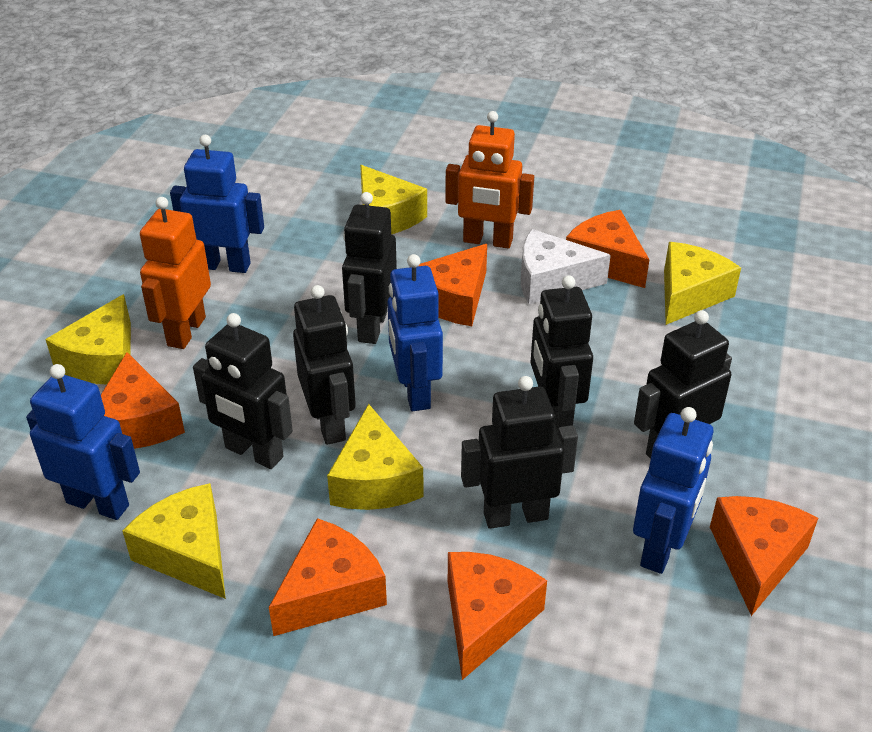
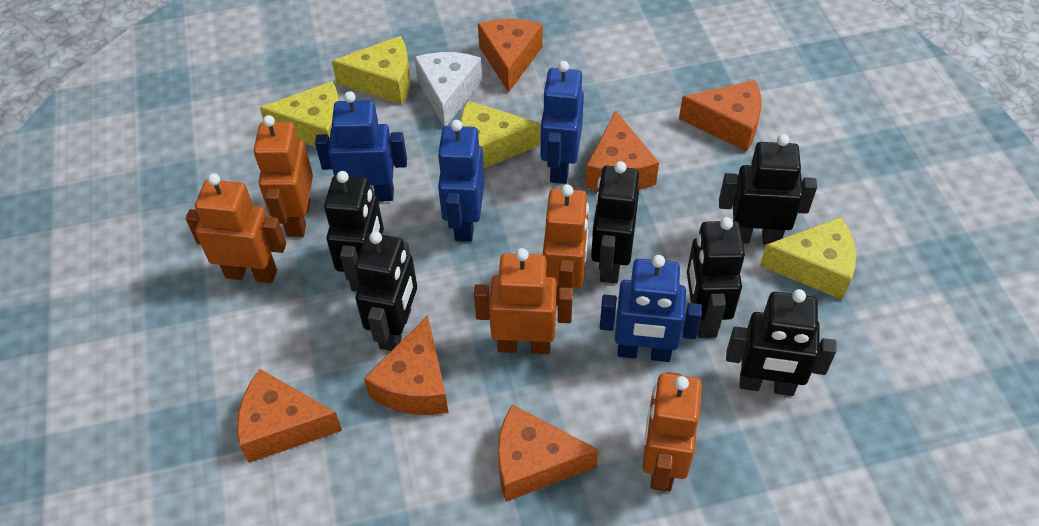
orange robot: 2 -> 5
yellow cheese: 5 -> 4

